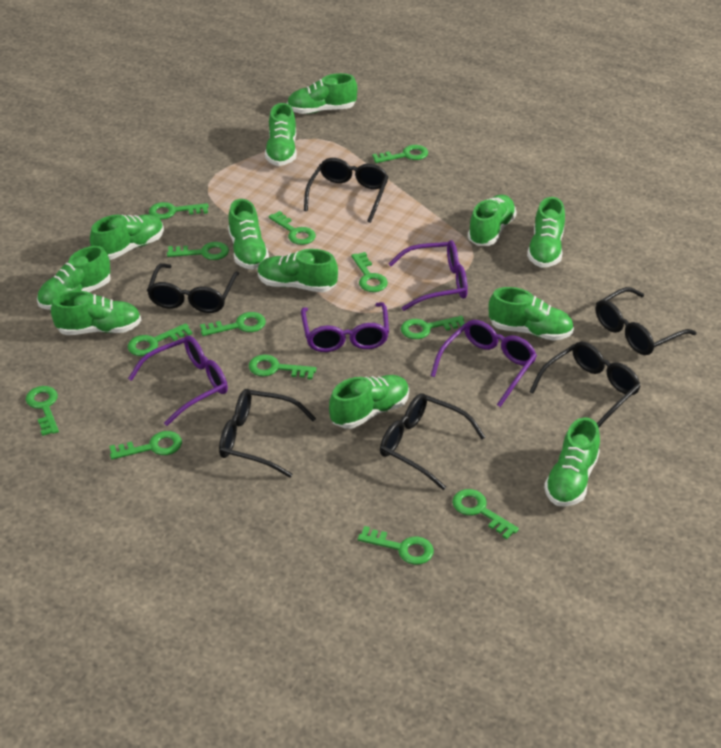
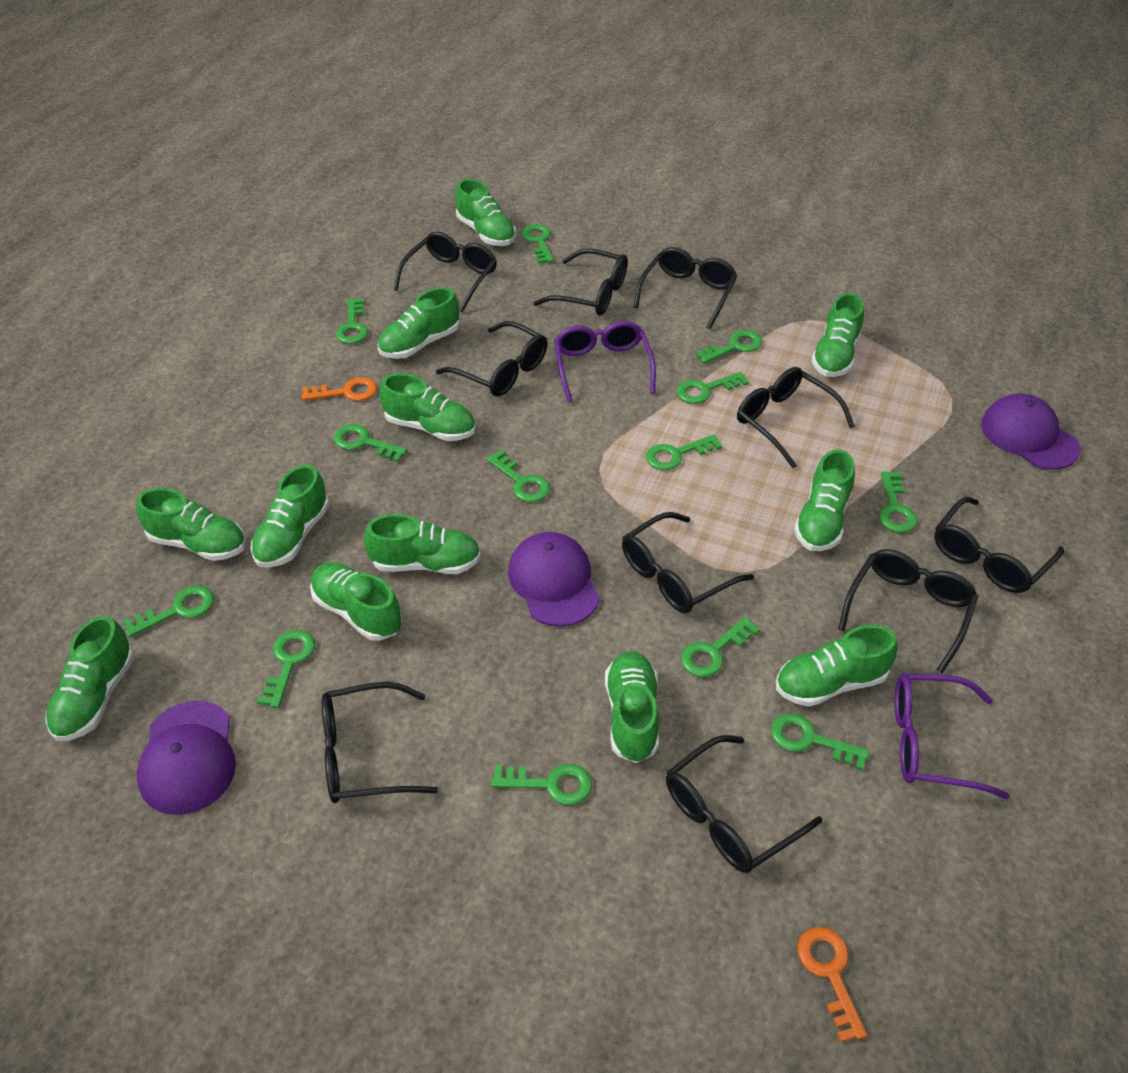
black glasses: 6 -> 10
orange key: 0 -> 2
purple cap: 0 -> 3
purple glasses: 4 -> 2

